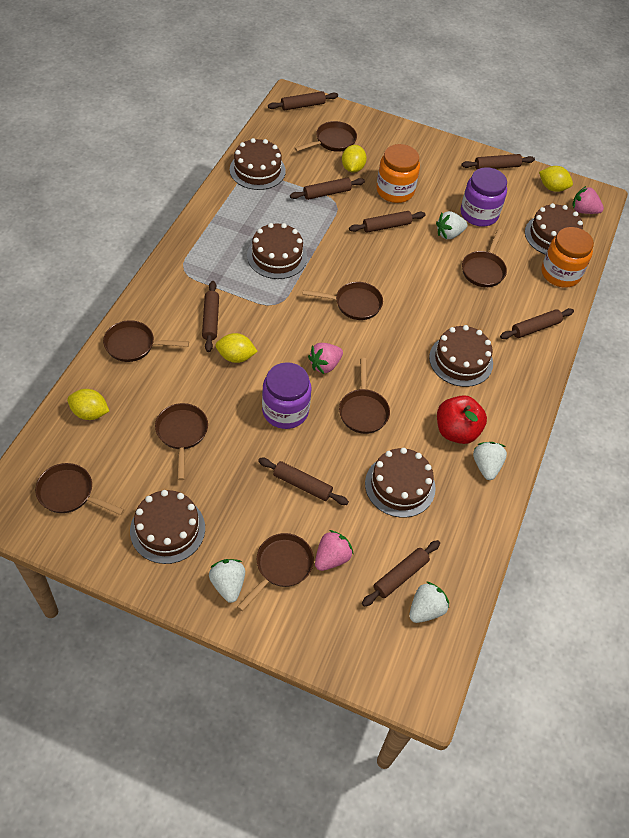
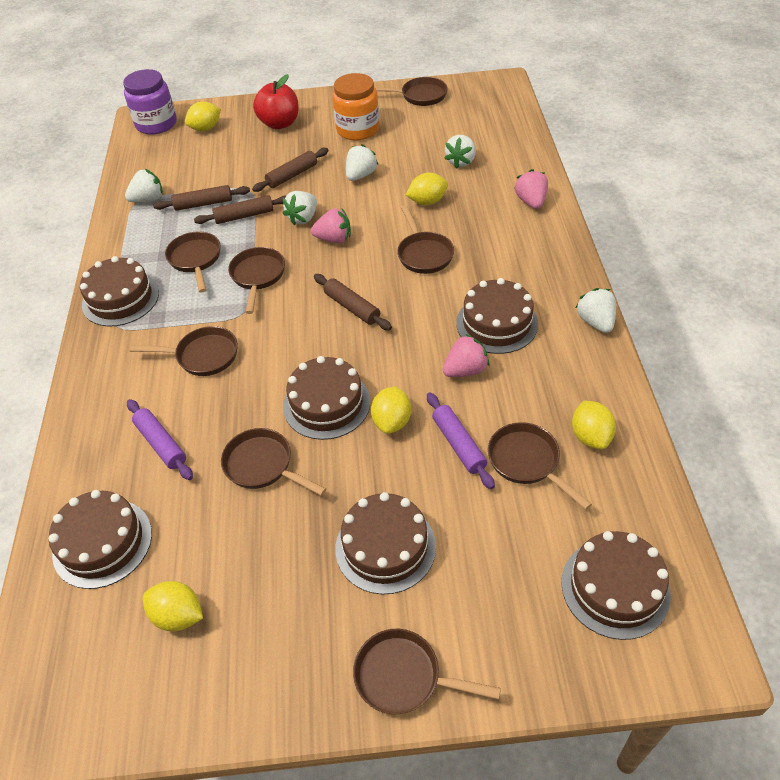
brown rolling pin: 8 -> 4
orange jar: 2 -> 1
purple jar: 2 -> 1
purple rolling pin: 0 -> 2
white strawberry: 4 -> 5
yellow lemon: 4 -> 5

